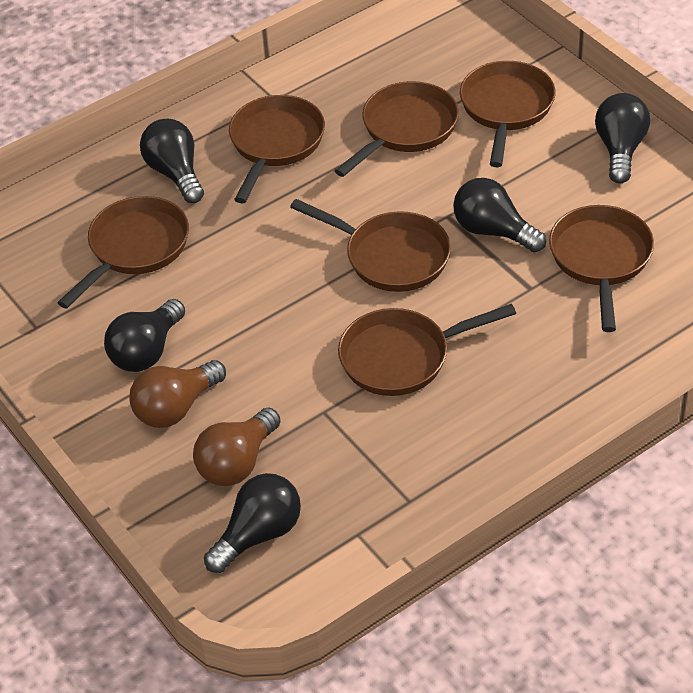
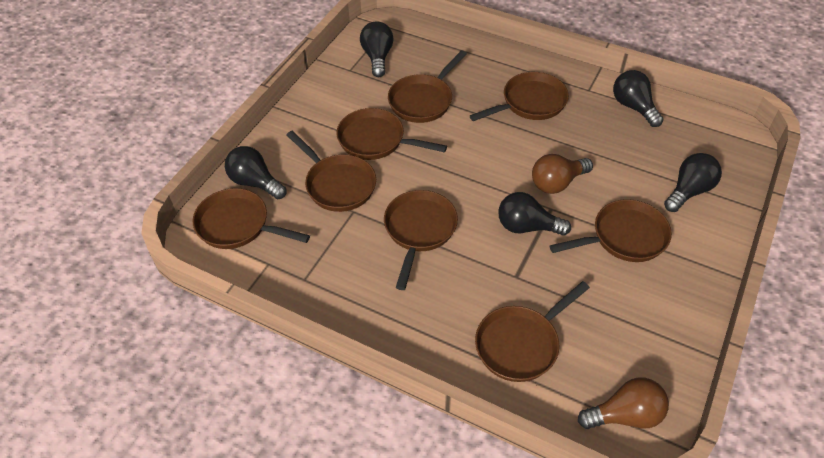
brown pan: 7 -> 8

